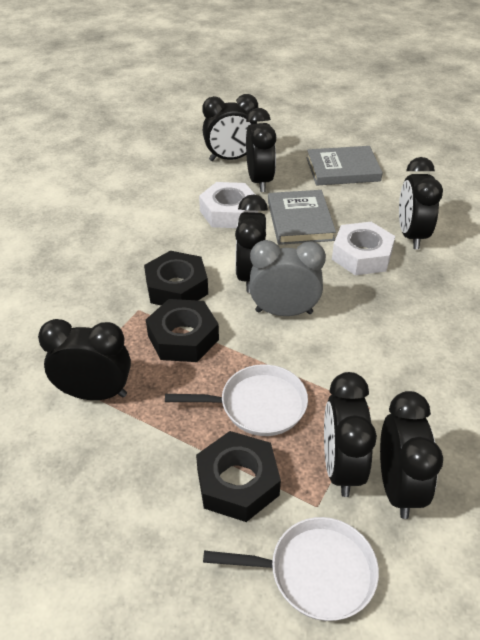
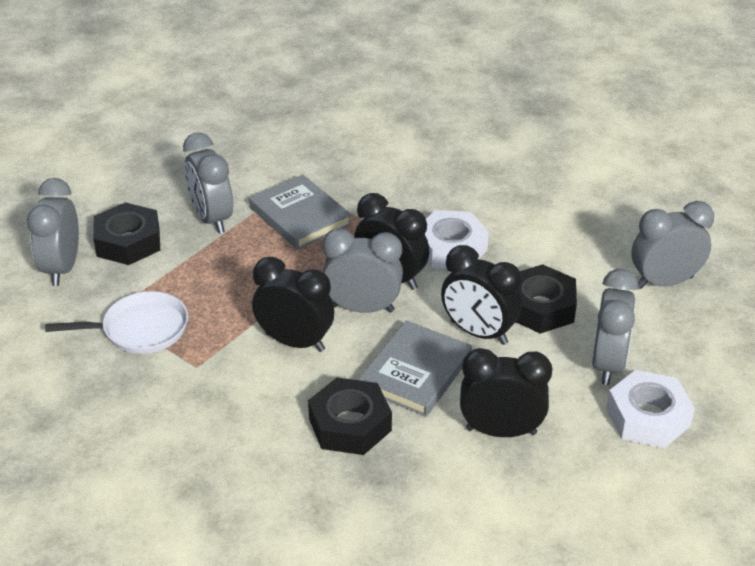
black clock: 7 -> 4
grey clock: 1 -> 5
white pan: 2 -> 1

